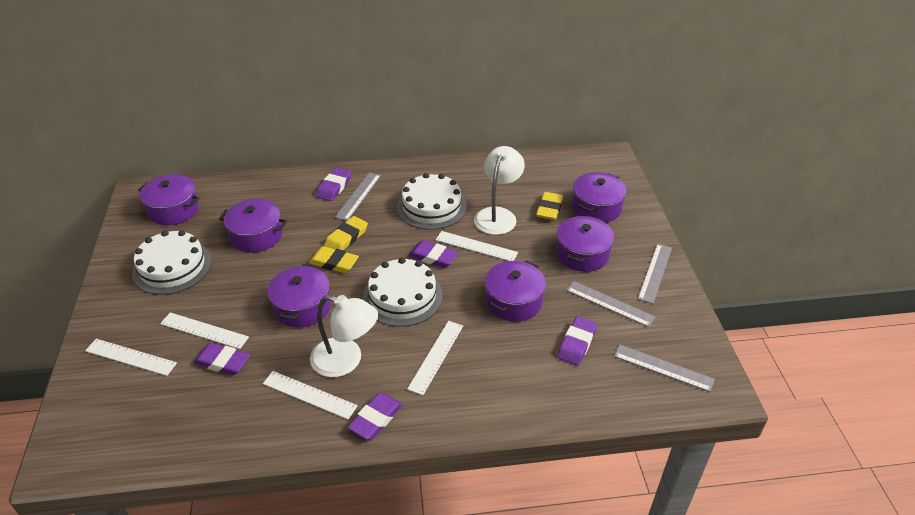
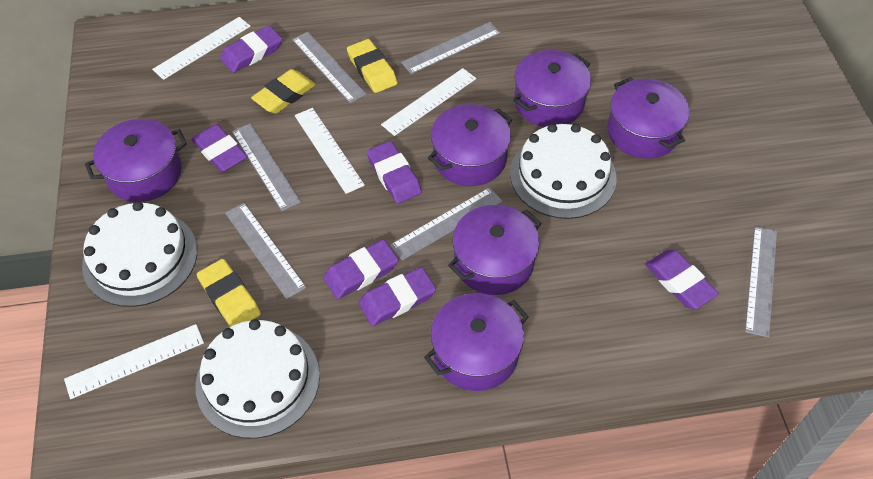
grey ruler: 4 -> 6
purple eraser: 5 -> 6
white lamp: 2 -> 0
white ruler: 5 -> 4

